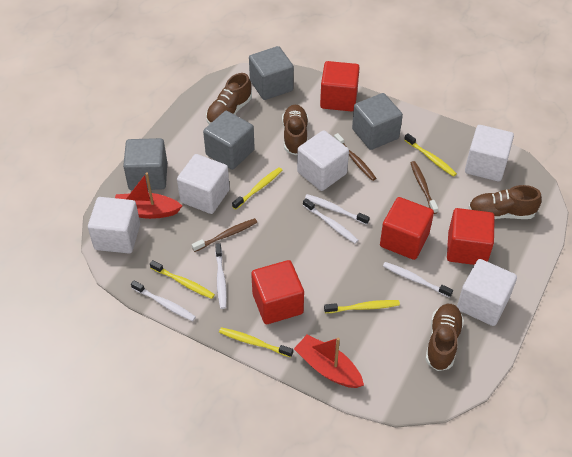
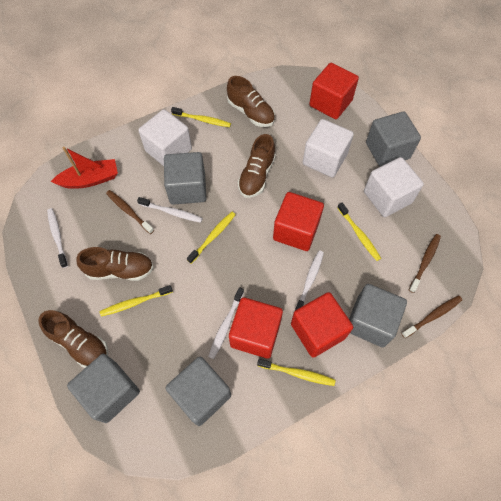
grey cube: 4 -> 5
red boat: 2 -> 1
white cube: 5 -> 3
white toothbrush: 5 -> 4

